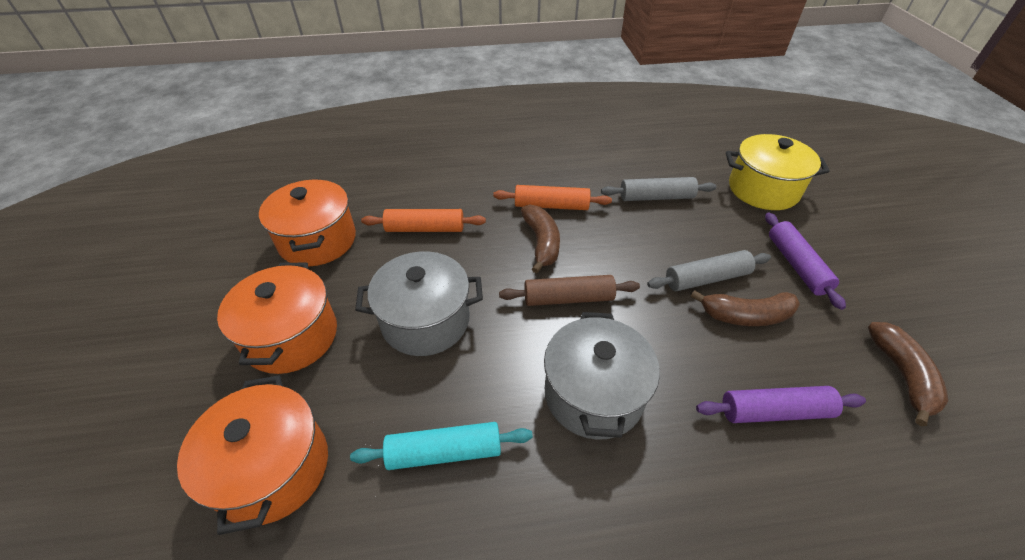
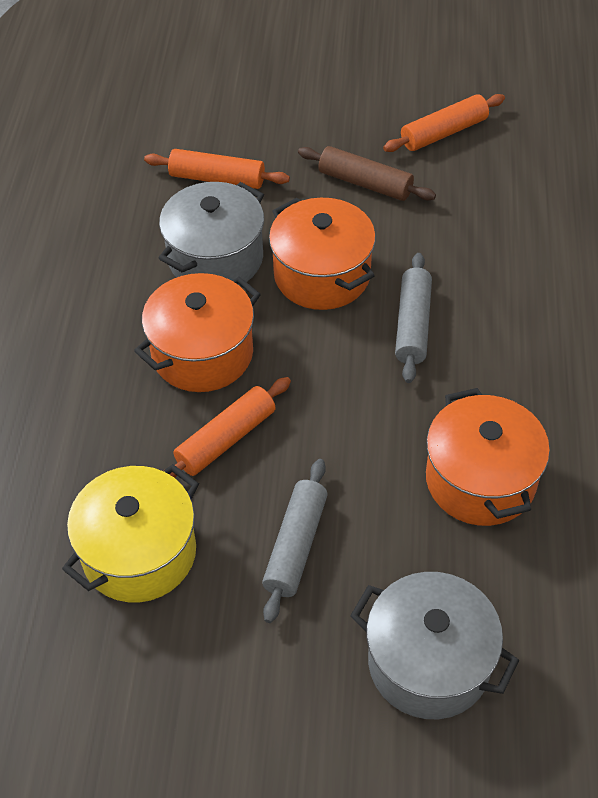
brown banana: 3 -> 0
orange rolling pin: 2 -> 3
purple rolling pin: 2 -> 0
turquoise rolling pin: 1 -> 0

